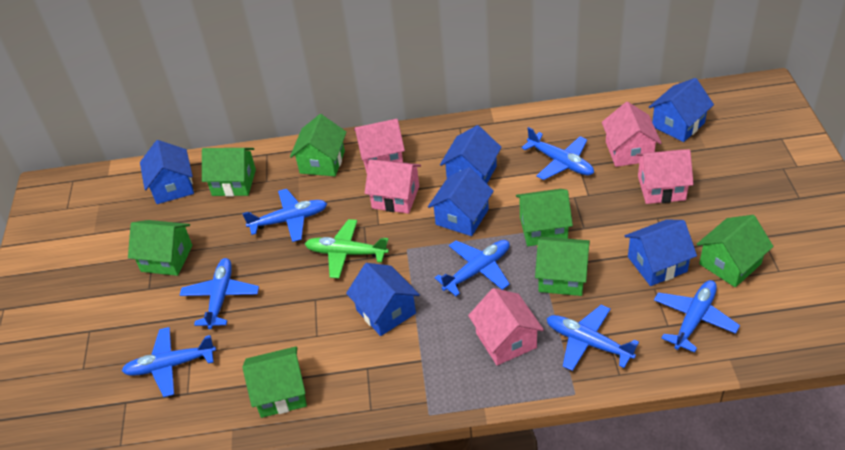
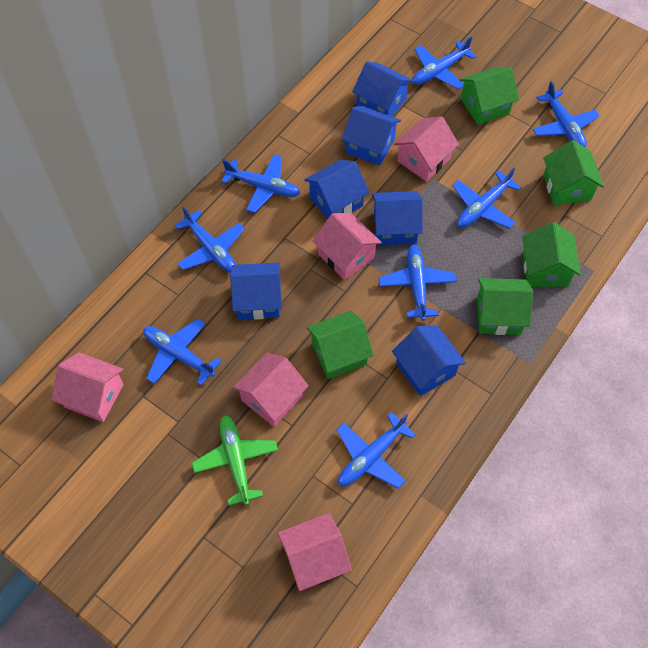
blue plane: 7 -> 8
green house: 7 -> 5

